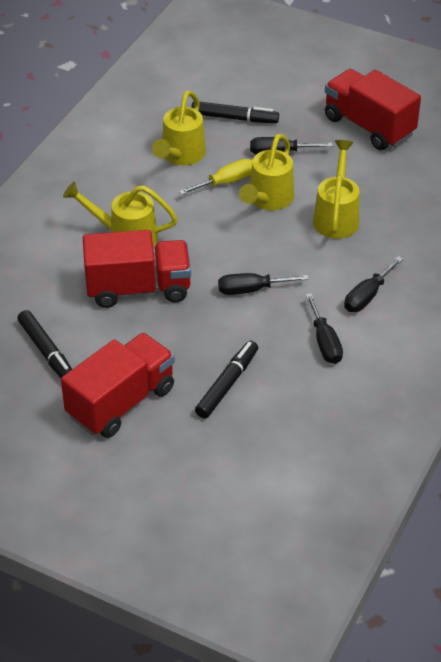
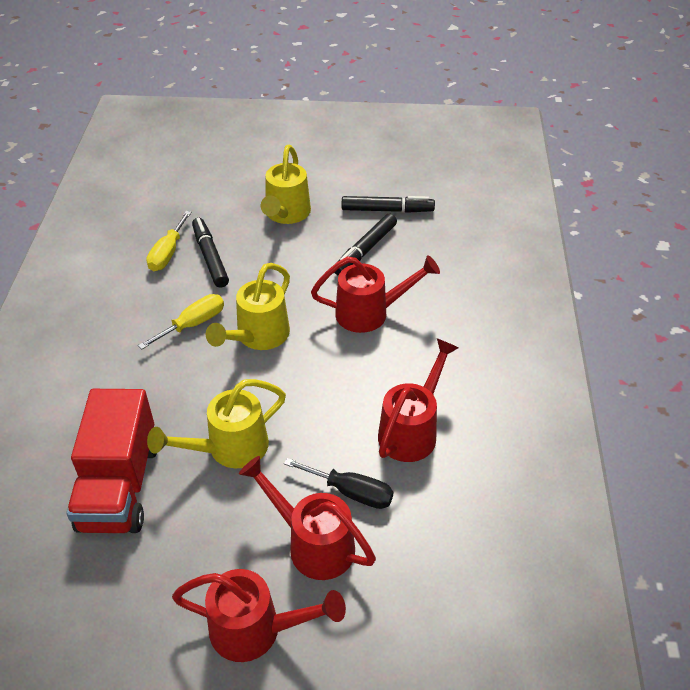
black screwdriver: 4 -> 1
red truck: 3 -> 1
red watering can: 0 -> 4
yellow screwdriver: 1 -> 2
yellow watering can: 4 -> 3

